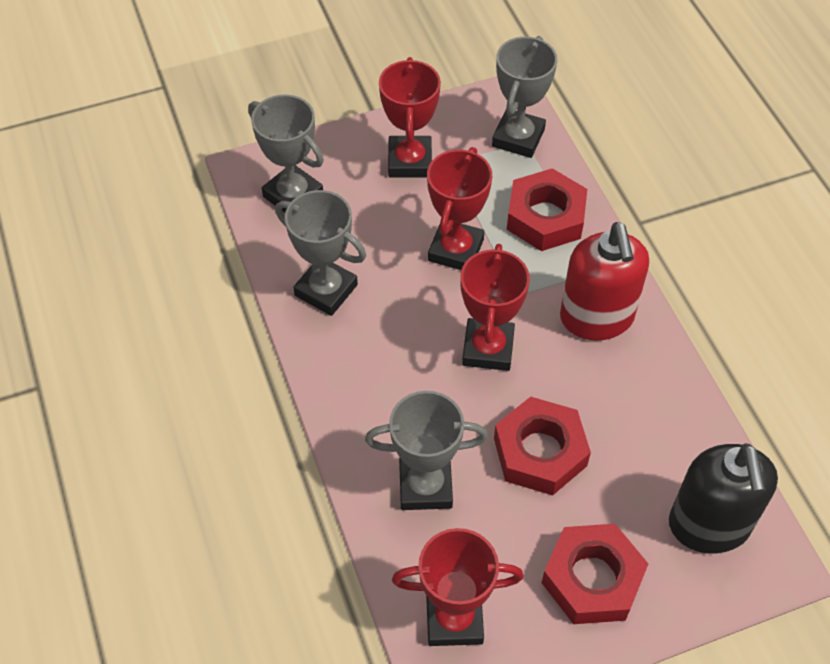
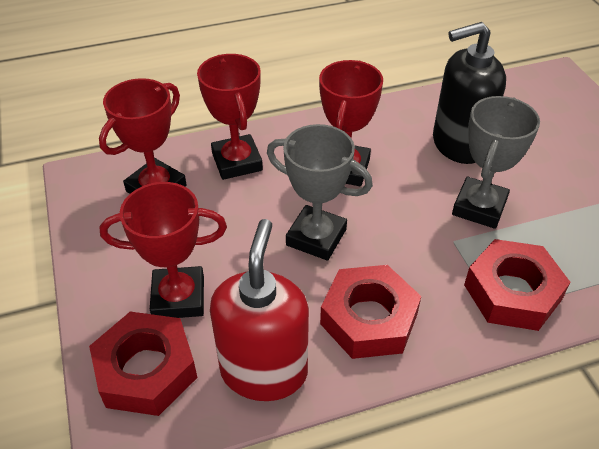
grey trophy: 4 -> 2

